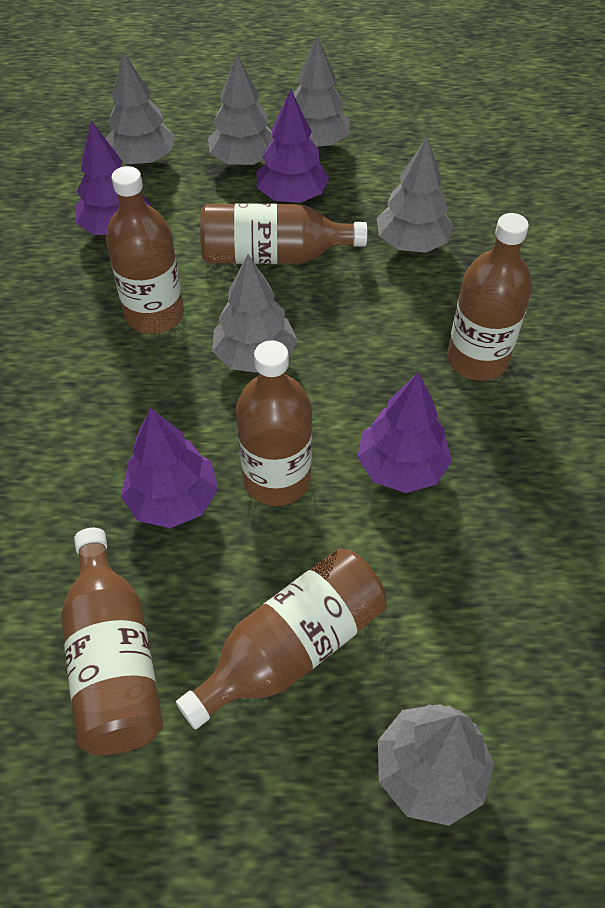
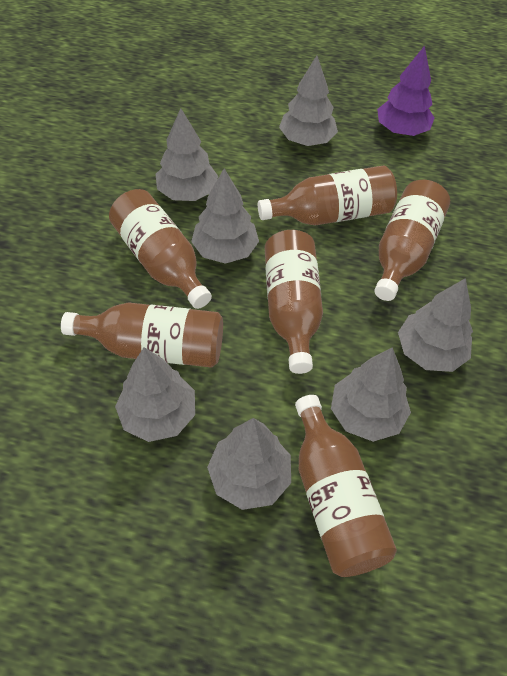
grey tree: 6 -> 7
purple tree: 4 -> 1

